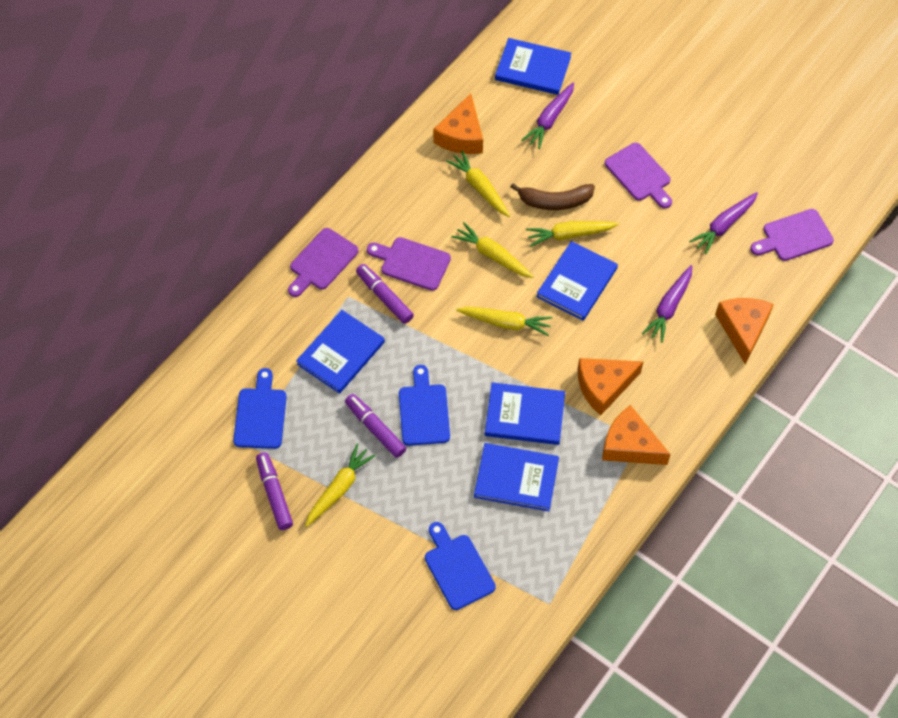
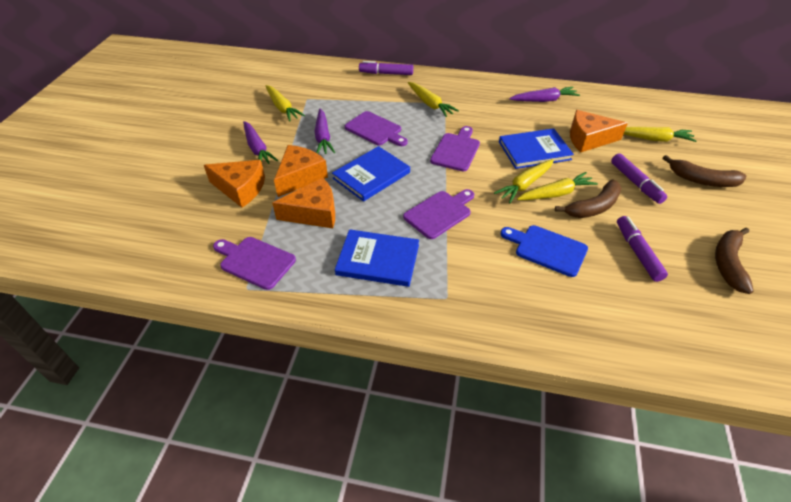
blue book: 5 -> 3
blue cutting board: 3 -> 1
brown banana: 1 -> 3

